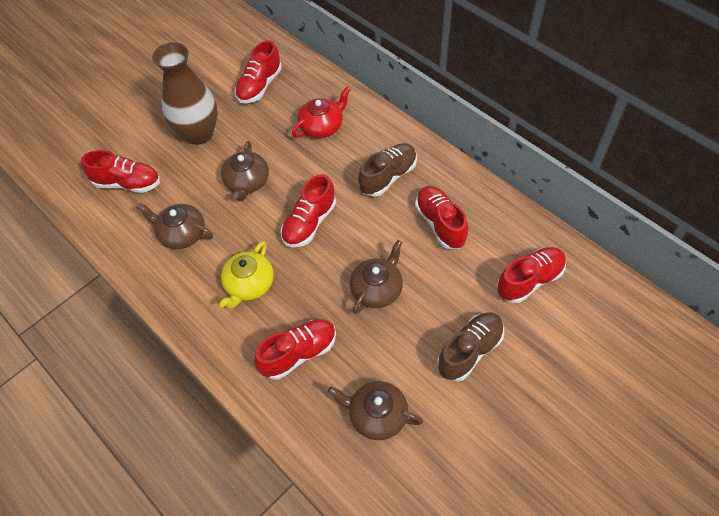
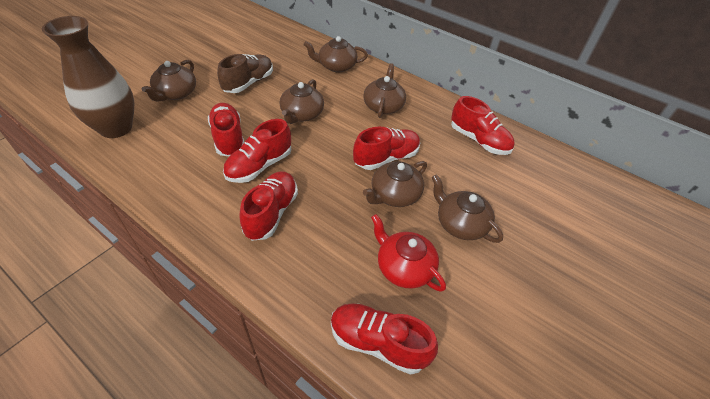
brown shoe: 2 -> 1
brown teapot: 4 -> 6
yellow teapot: 1 -> 0

